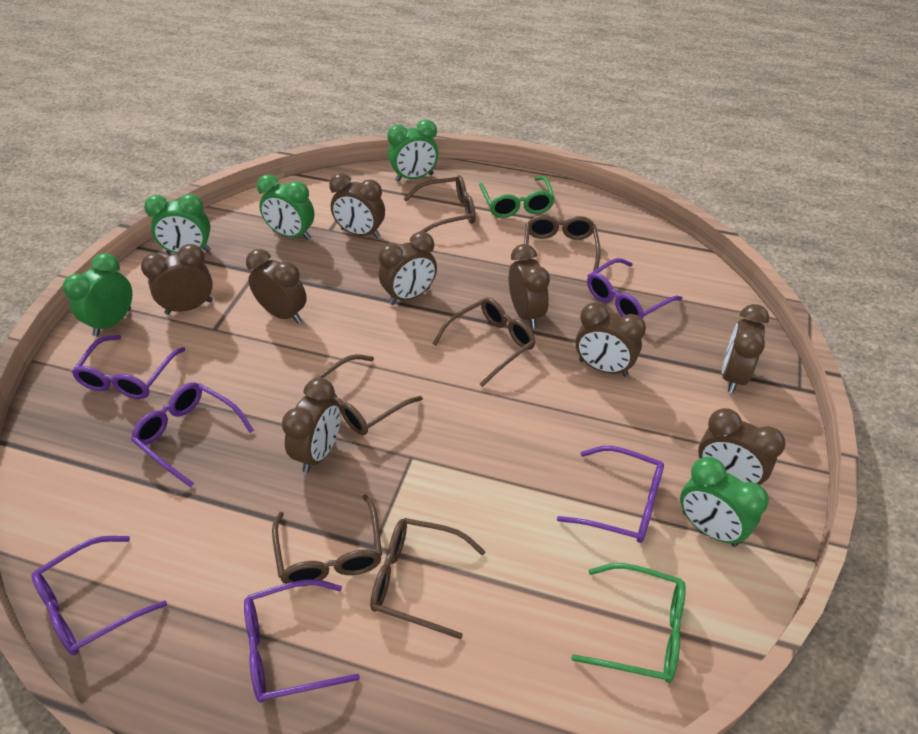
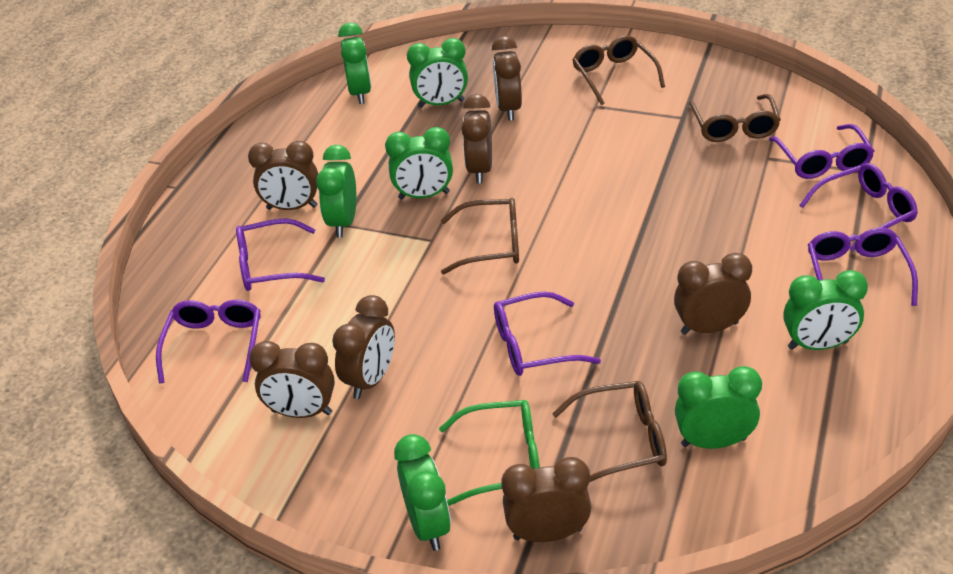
brown clock: 9 -> 7
brown glasses: 6 -> 4
green clock: 5 -> 7
green glasses: 2 -> 1

